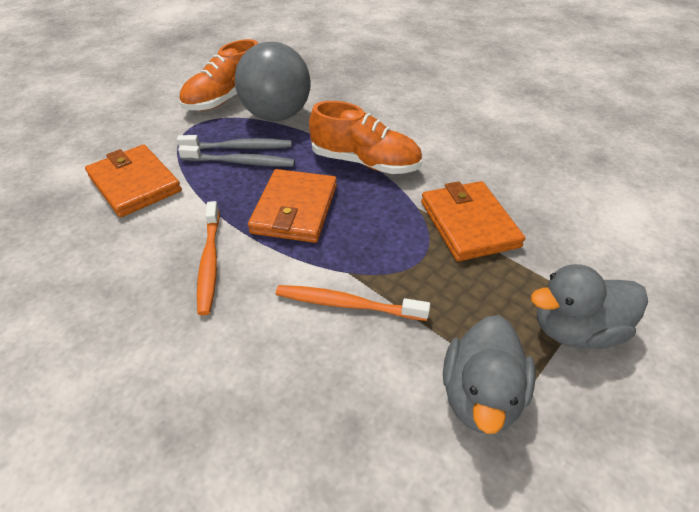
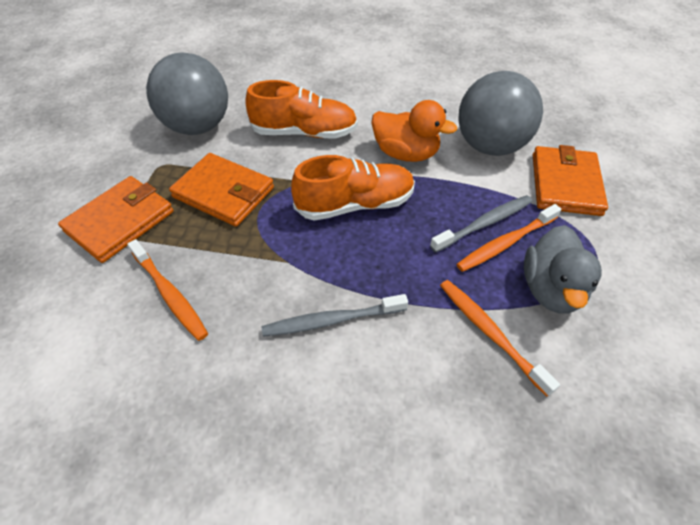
grey ball: 1 -> 2
grey duck: 2 -> 1
orange duck: 0 -> 1
orange toothbrush: 2 -> 3

